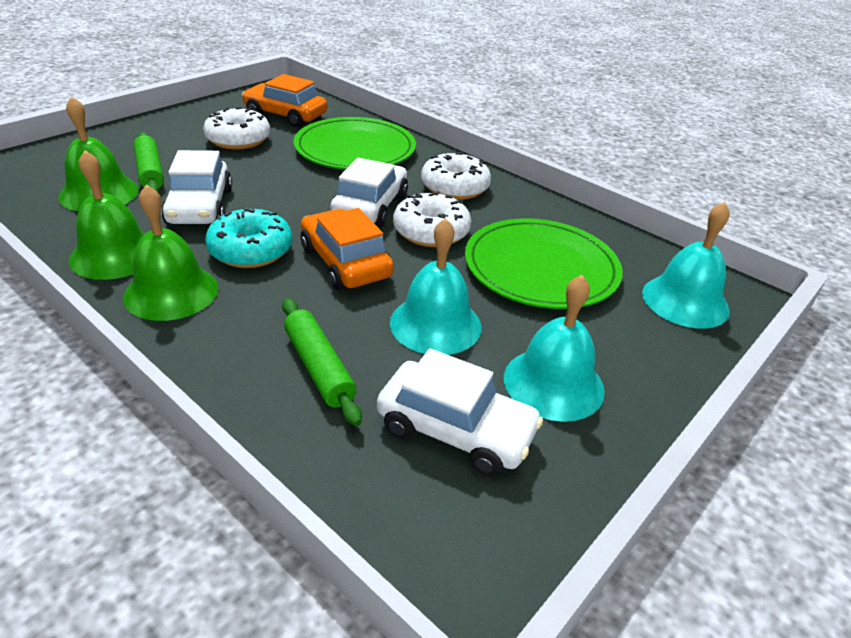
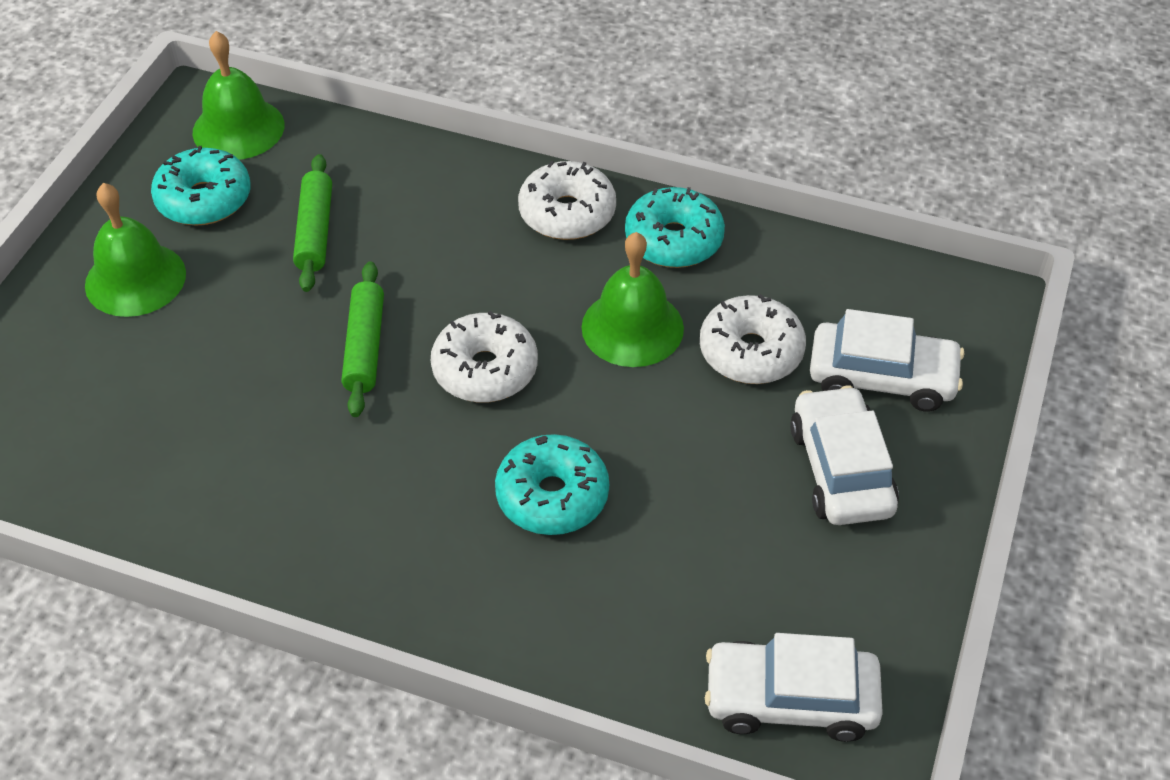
green plate: 2 -> 0
orange car: 2 -> 0
turquoise bell: 3 -> 0
turquoise donut: 1 -> 3

